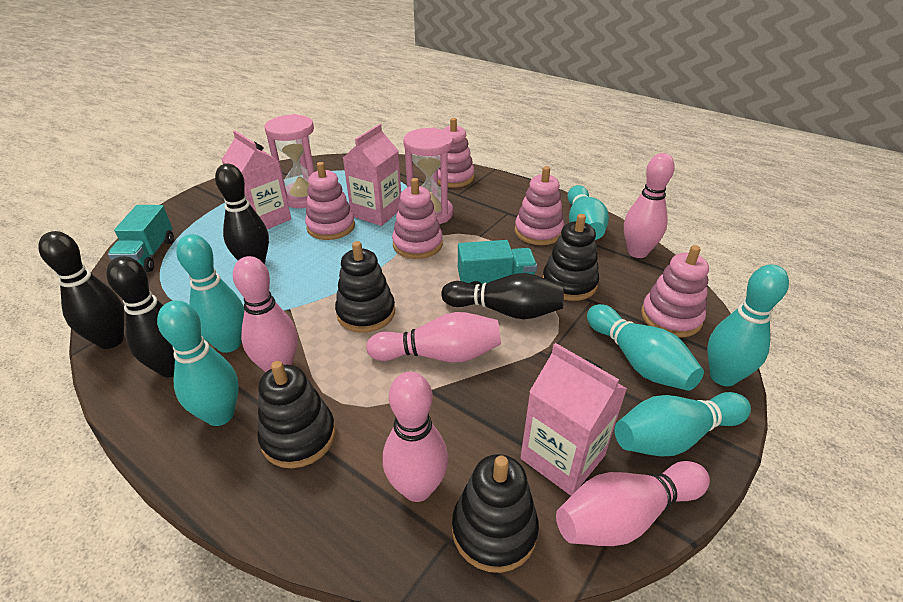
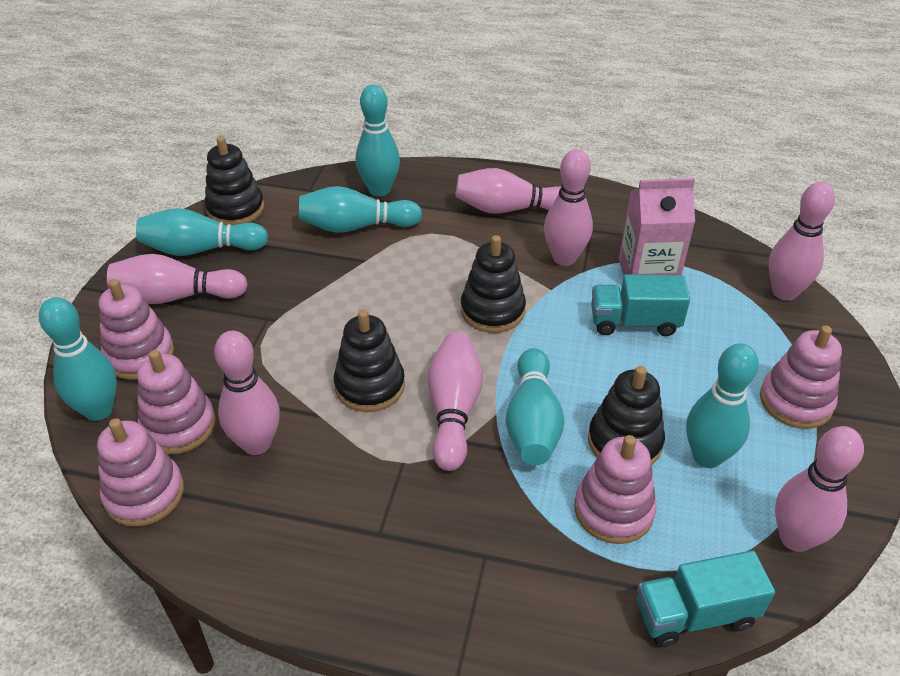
black bowling pin: 4 -> 0
pink bowling pin: 5 -> 7
pink carton: 3 -> 1
pink hourglass: 2 -> 0

